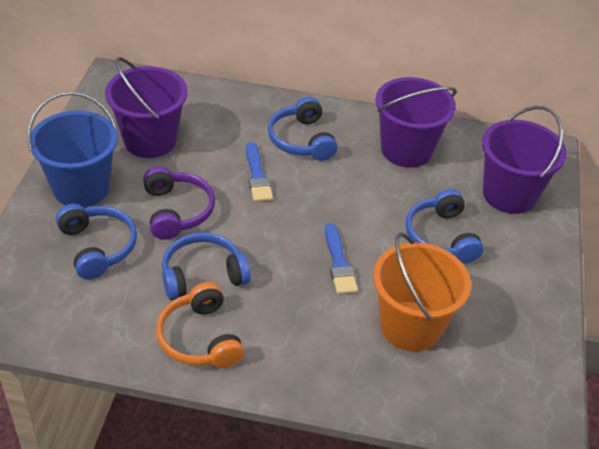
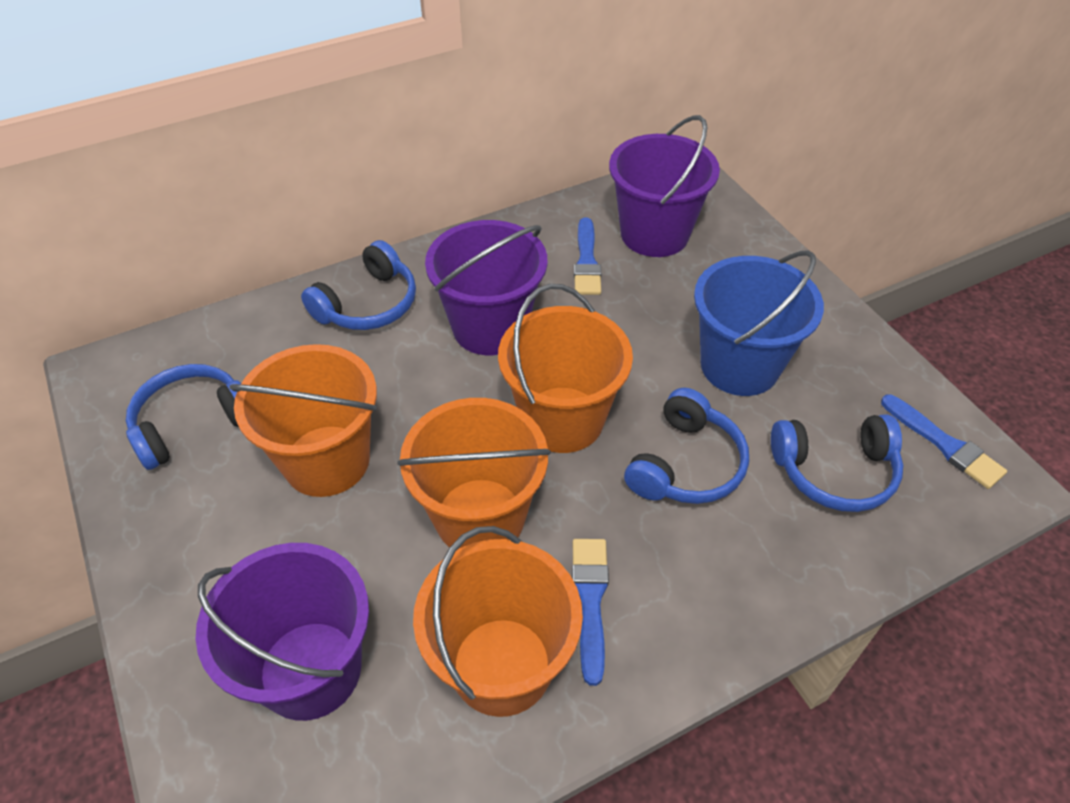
blue brush: 2 -> 3
orange bucket: 1 -> 4
orange headphones: 1 -> 0
purple headphones: 1 -> 0

